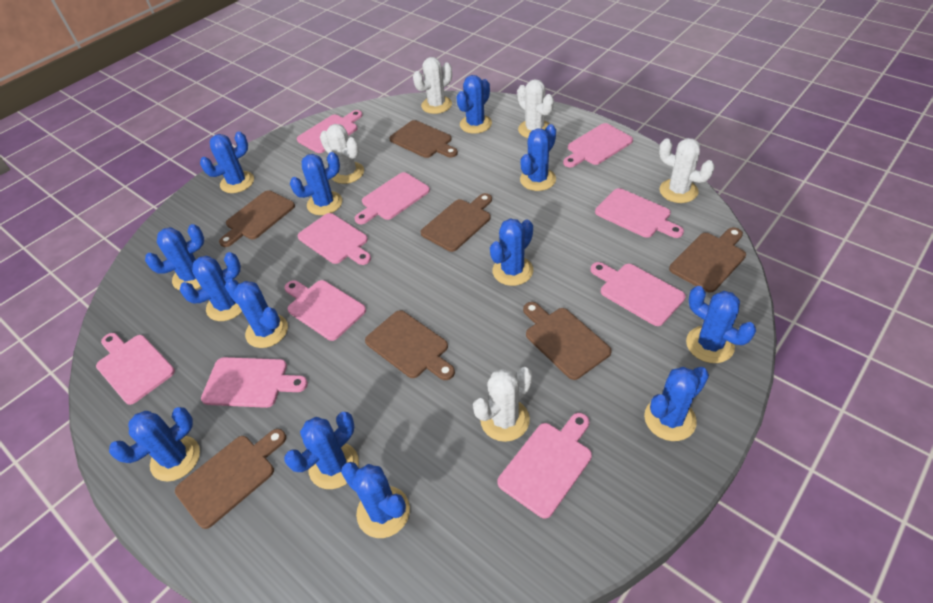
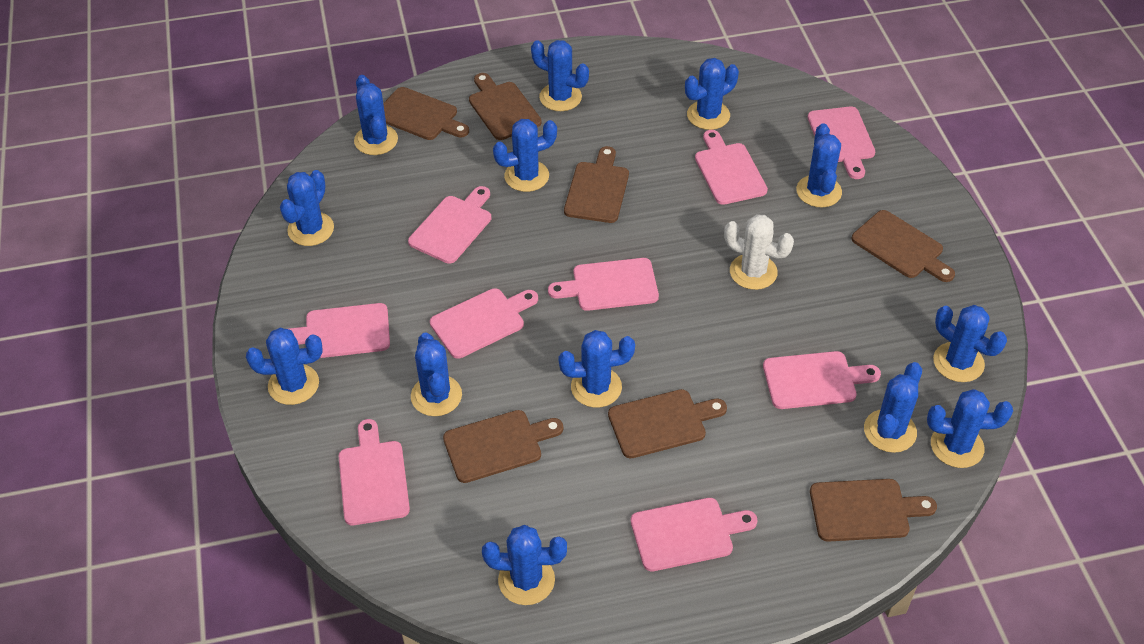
pink cutting board: 10 -> 9
white cactus: 5 -> 1

